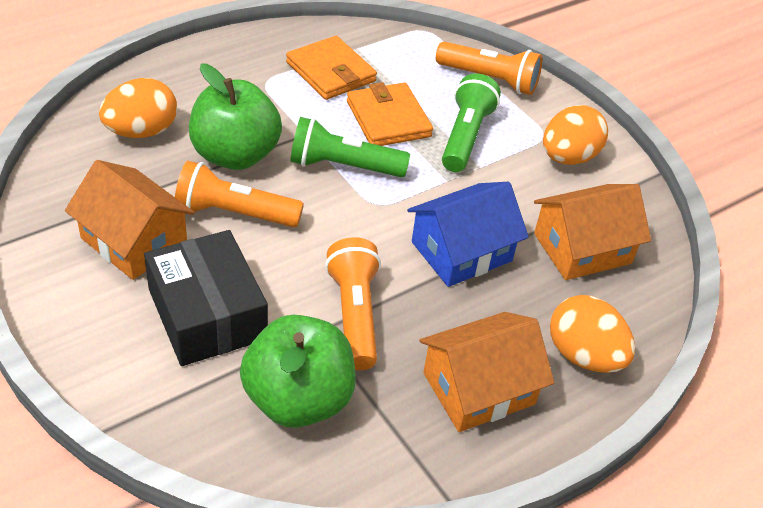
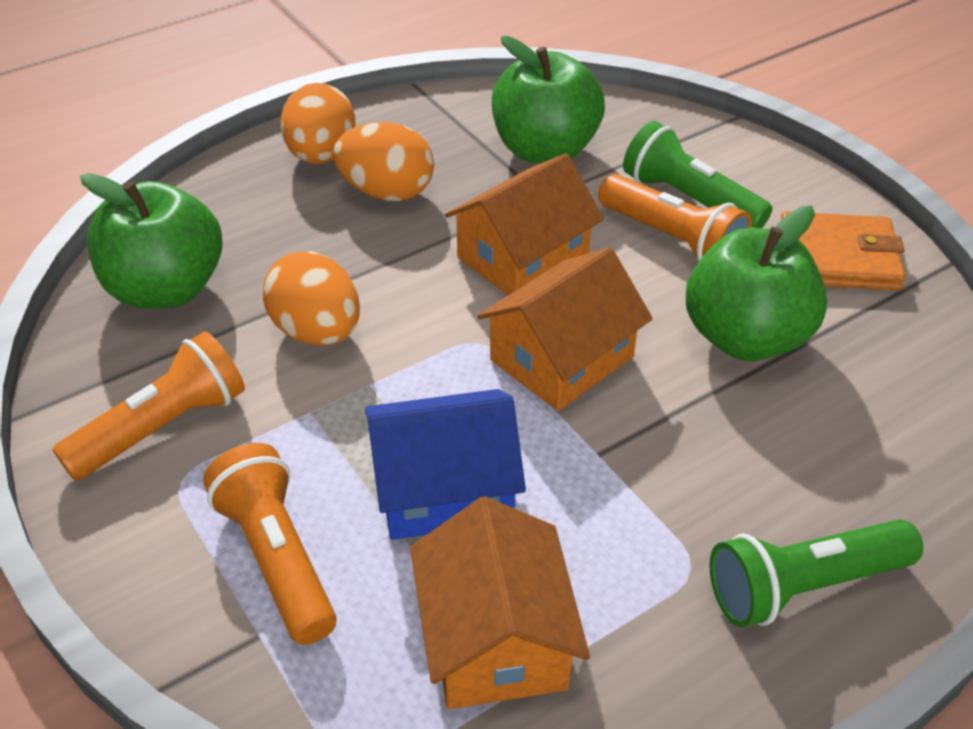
black box: 1 -> 0
green apple: 2 -> 3
orange wallet: 2 -> 1

